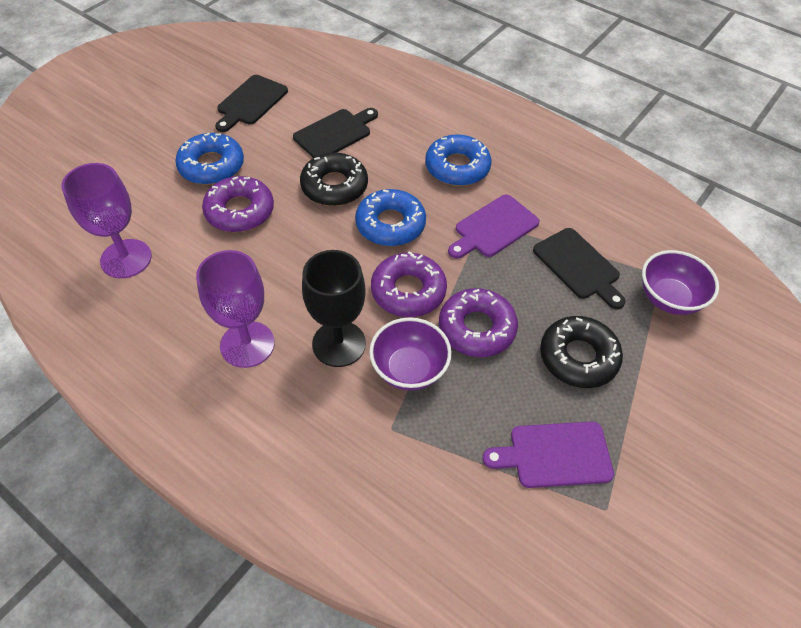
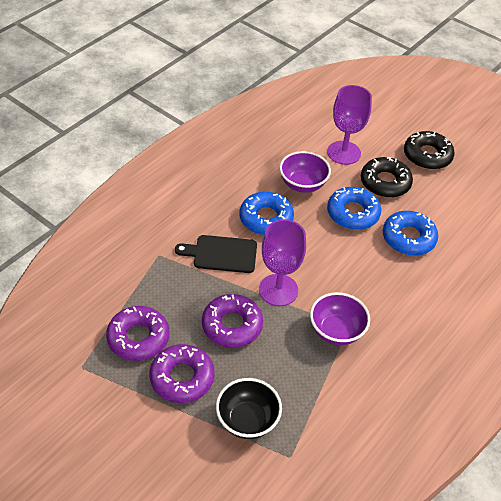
black bowl: 0 -> 1
black cutting board: 3 -> 1
black goblet: 1 -> 0
purple cutting board: 2 -> 0

